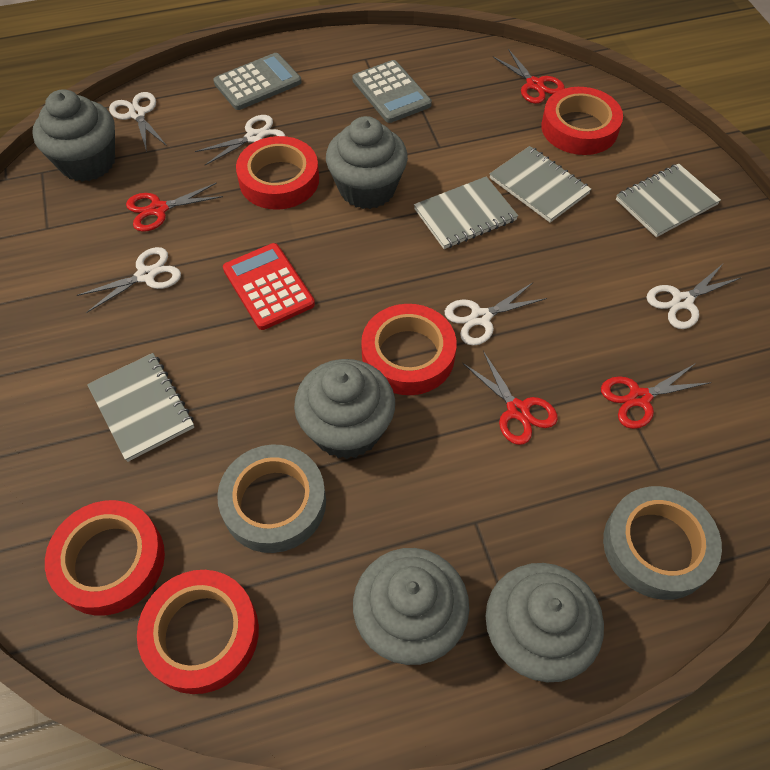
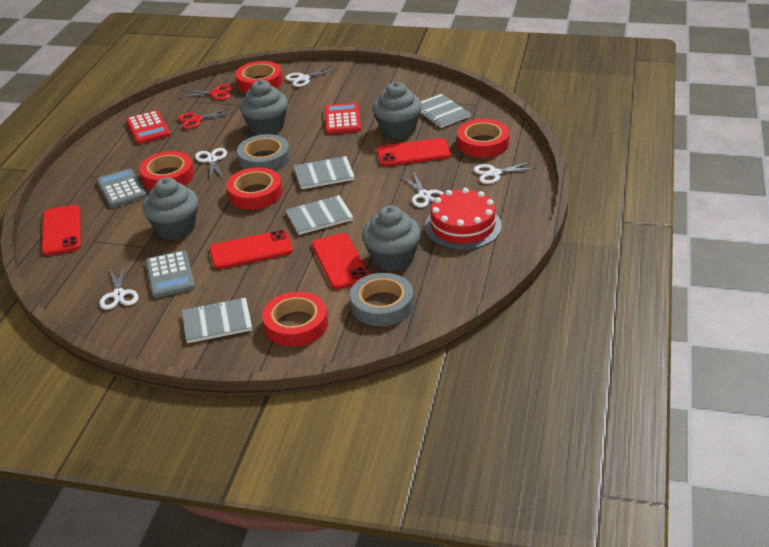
grey cupcake: 5 -> 4
red cake: 0 -> 1
red calculator: 1 -> 2
red phone: 0 -> 4
red scissors: 4 -> 2

